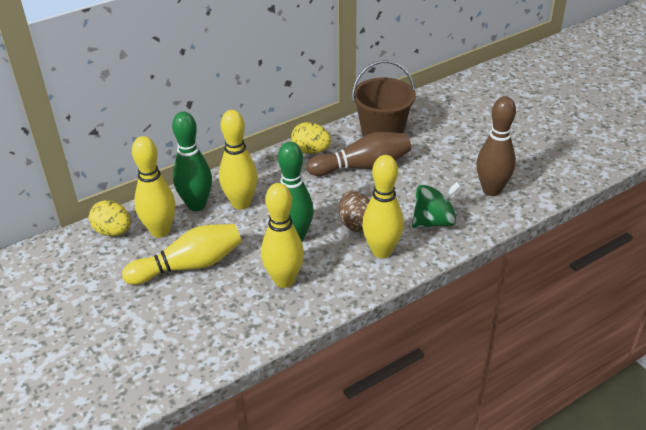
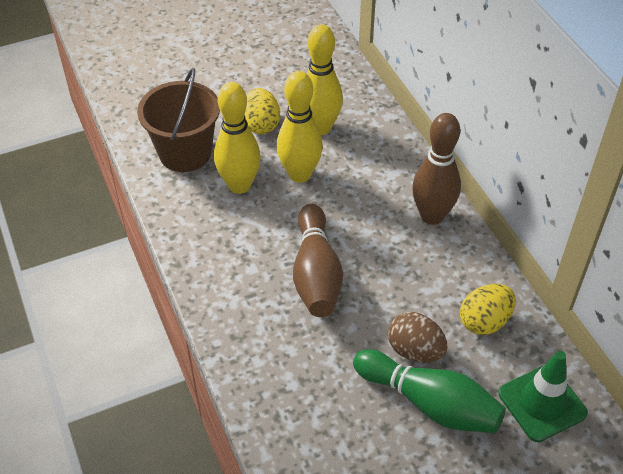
green bowling pin: 2 -> 1
green spinning top: 1 -> 0
green traffic cone: 0 -> 1
yellow bowling pin: 5 -> 3

